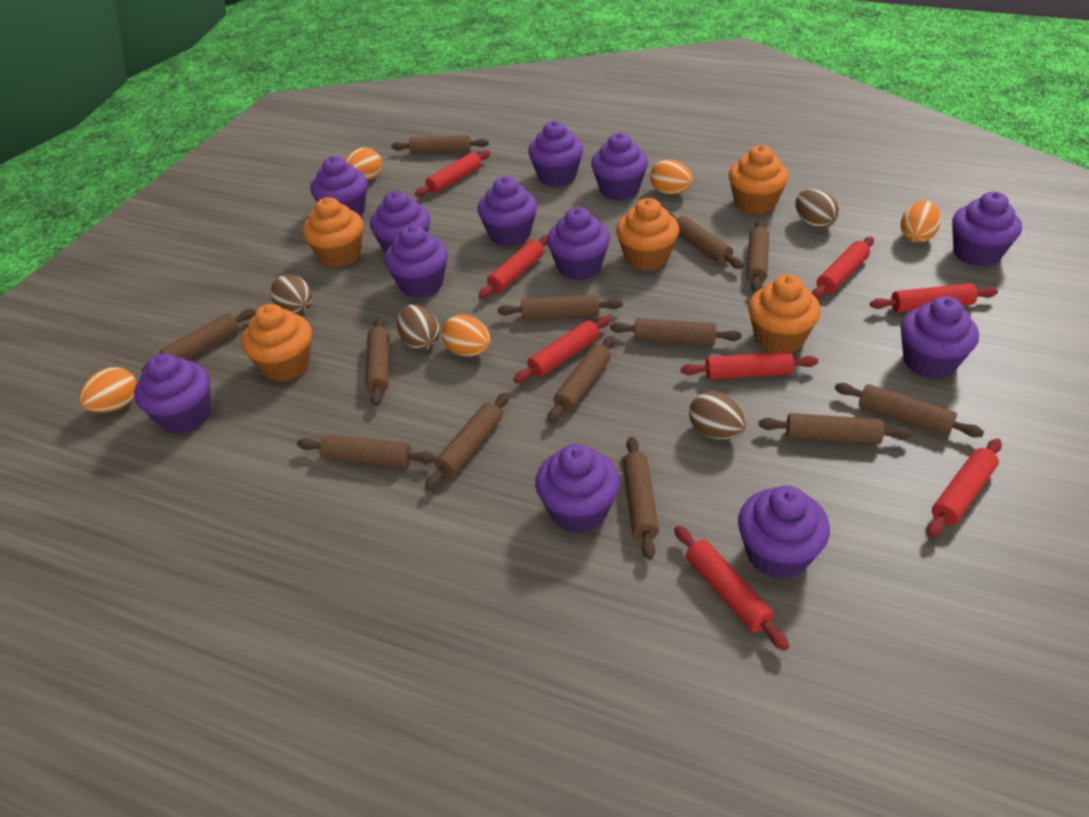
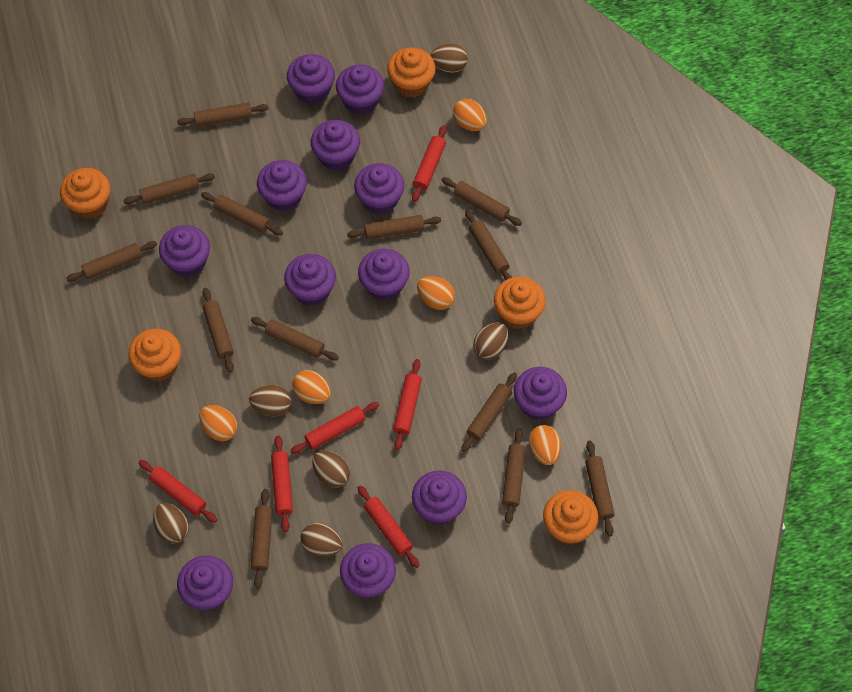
brown egg: 4 -> 6
red rolling pin: 8 -> 6

